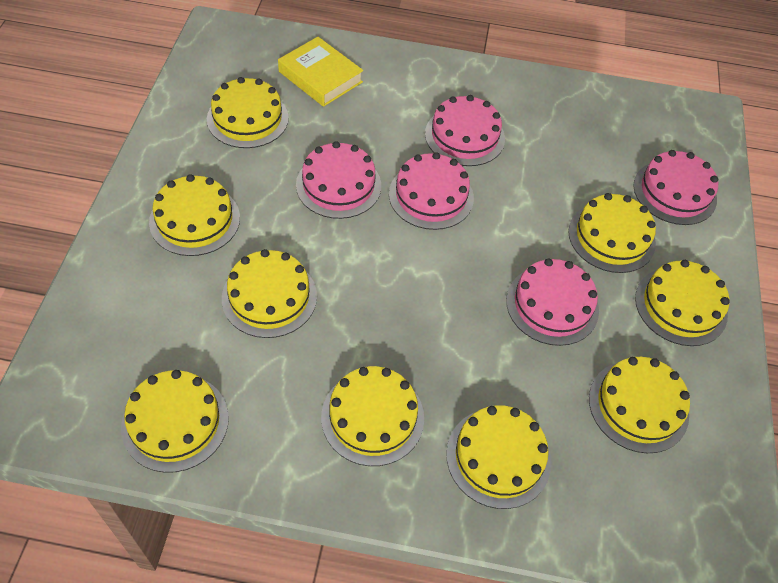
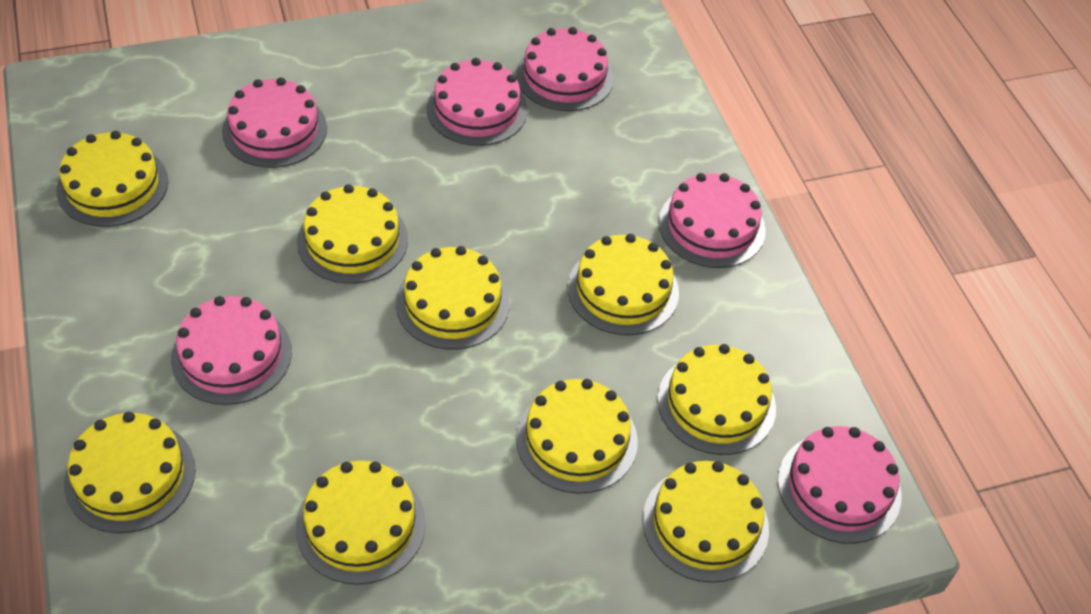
pink cake: 5 -> 6
yellow book: 1 -> 0

